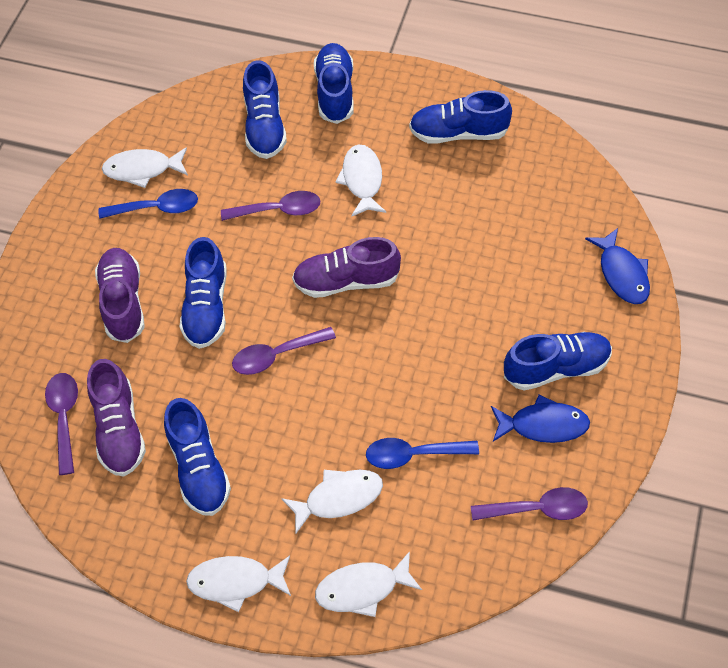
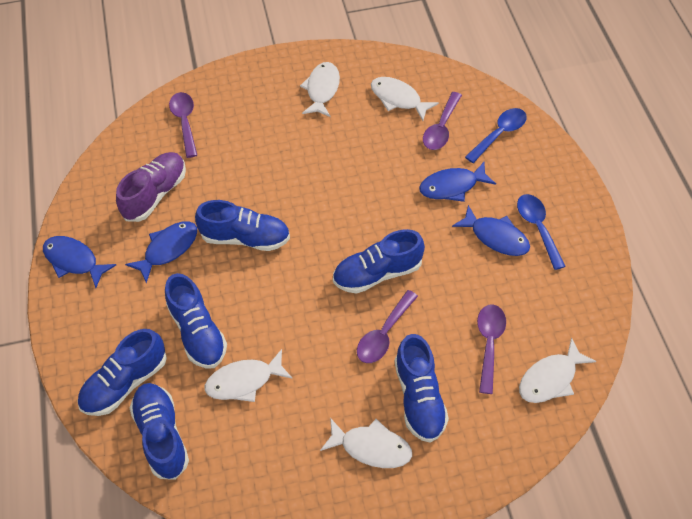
blue fish: 2 -> 4
purple shoe: 3 -> 1

